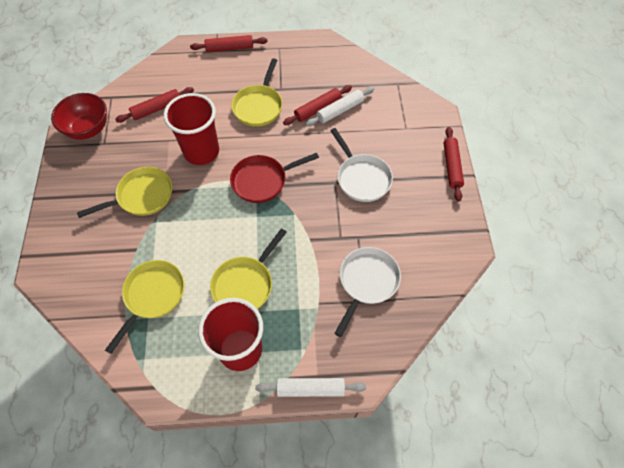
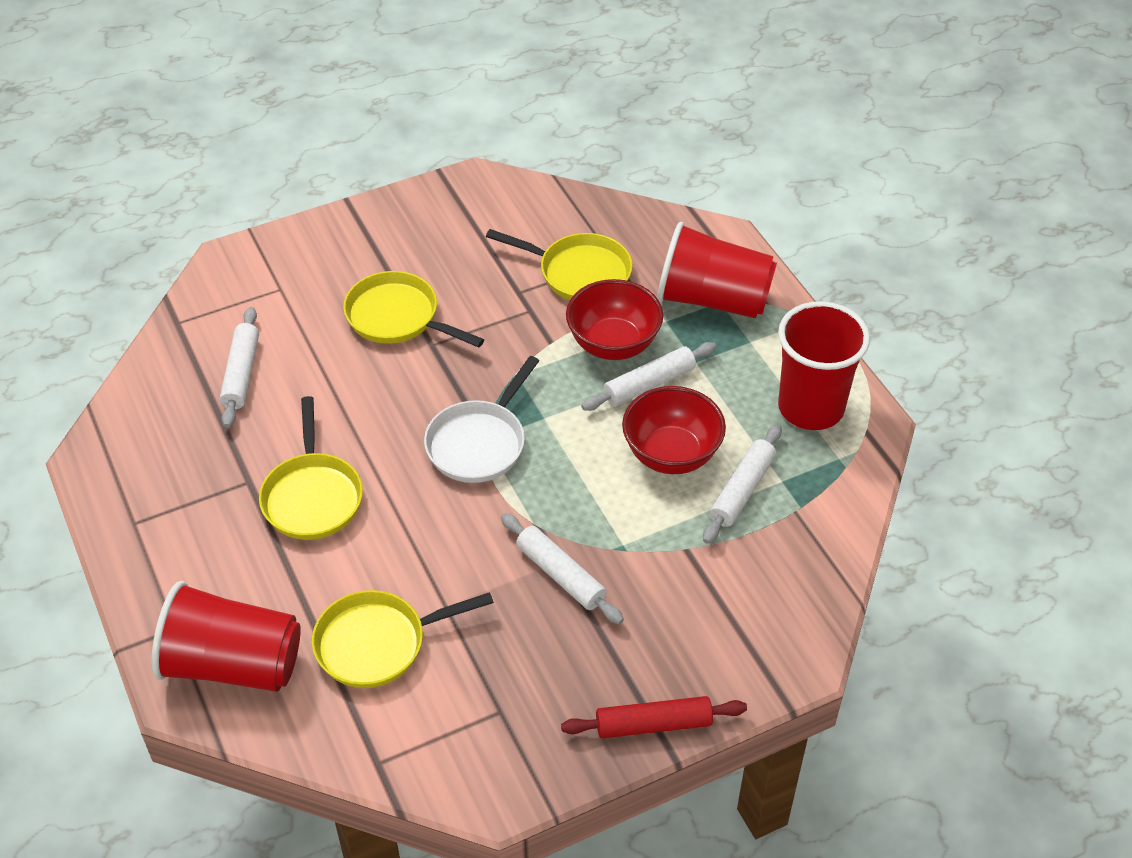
red bowl: 1 -> 2
red cup: 2 -> 3
red pan: 1 -> 0
red rolling pin: 4 -> 1
white pan: 2 -> 1
white rolling pin: 2 -> 4

